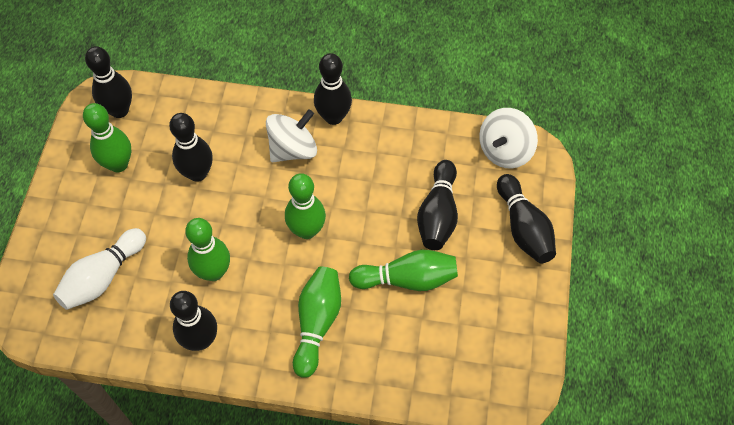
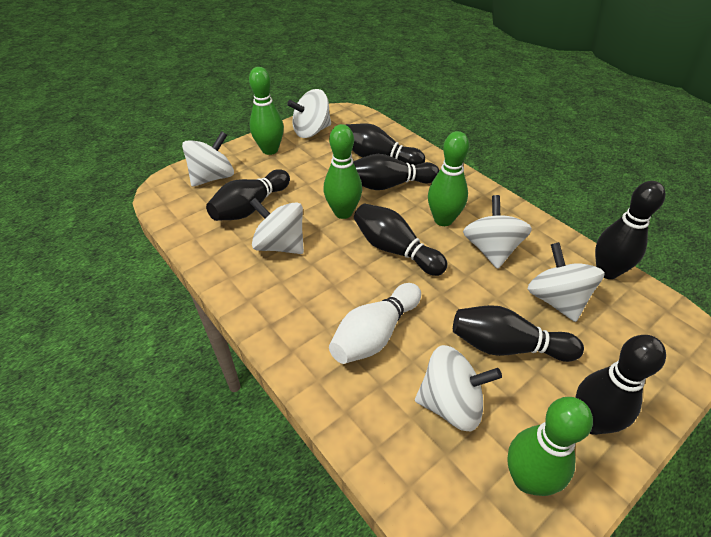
black bowling pin: 6 -> 7
green bowling pin: 5 -> 4
white spinning top: 2 -> 6

